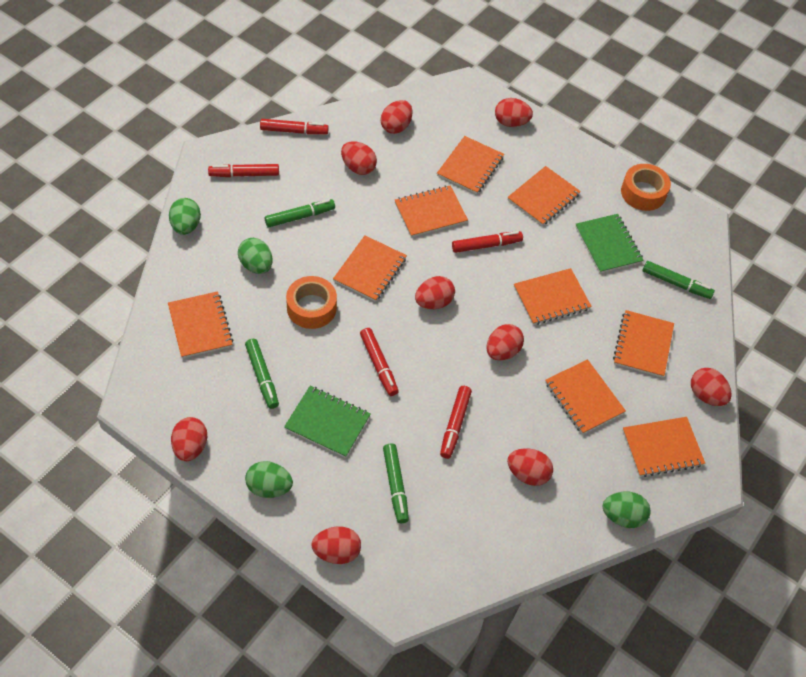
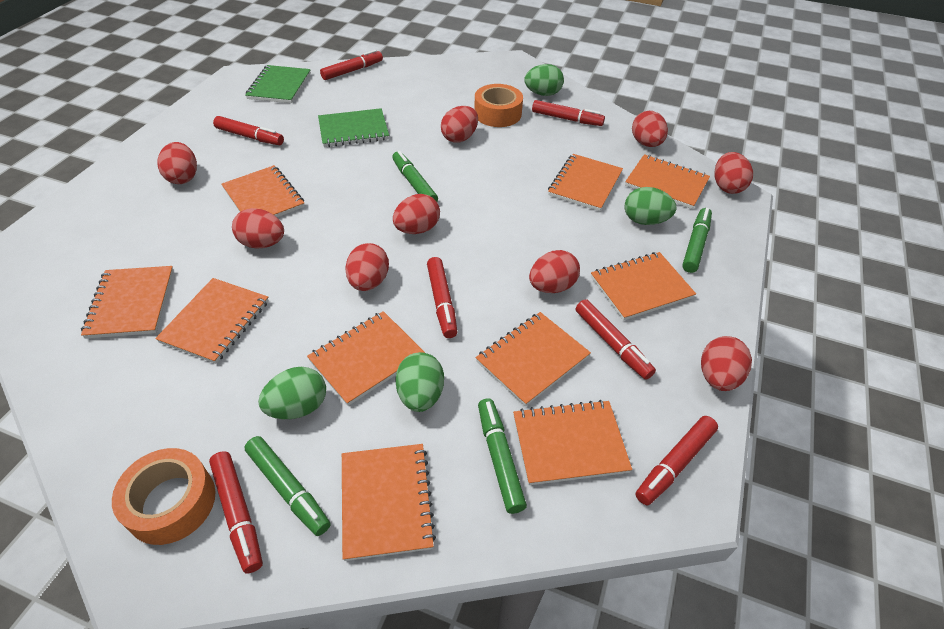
orange notebook: 9 -> 10
red marker: 5 -> 7

